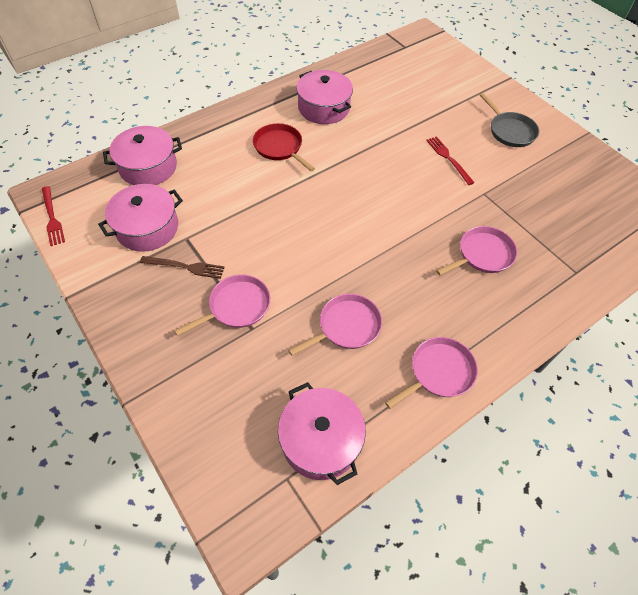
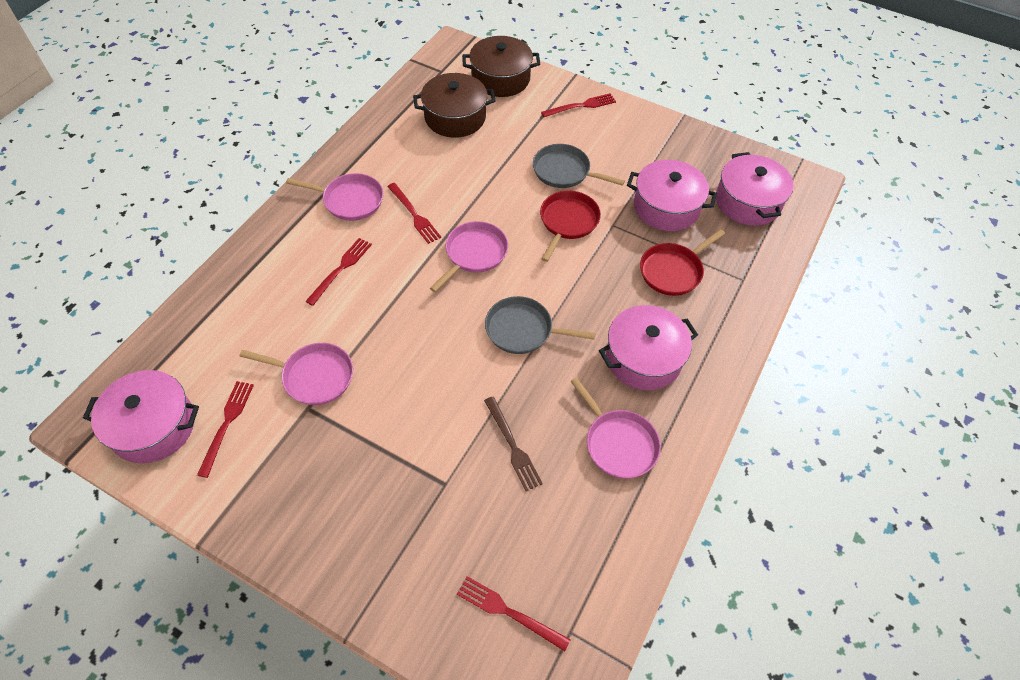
brown pot: 0 -> 2
grey pan: 1 -> 2
red fork: 2 -> 5
red pan: 1 -> 2

